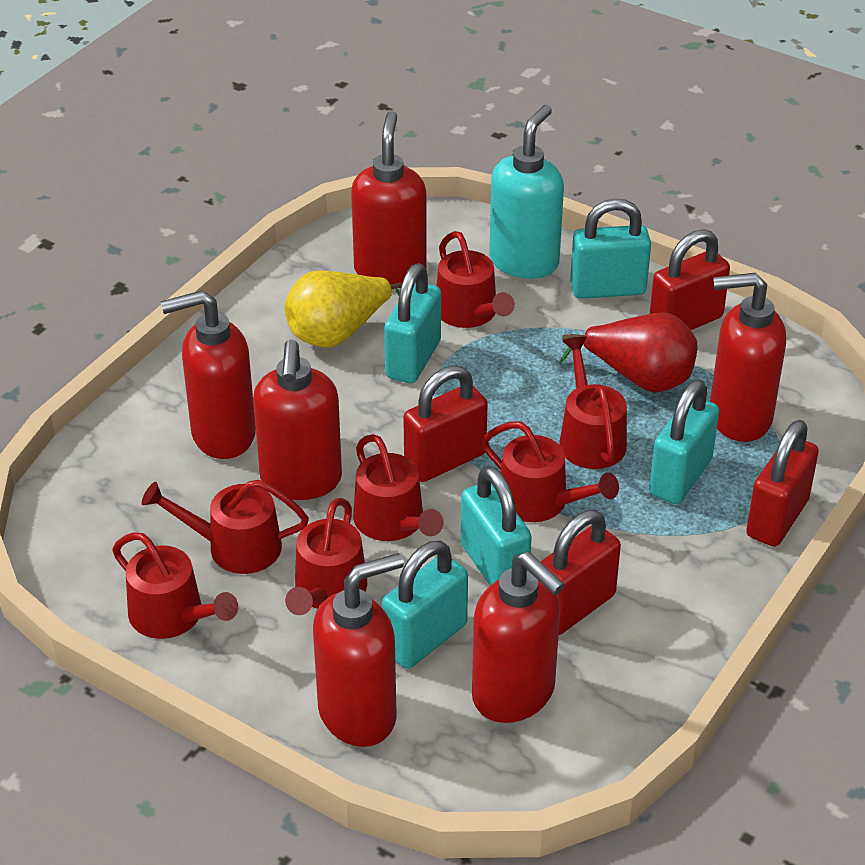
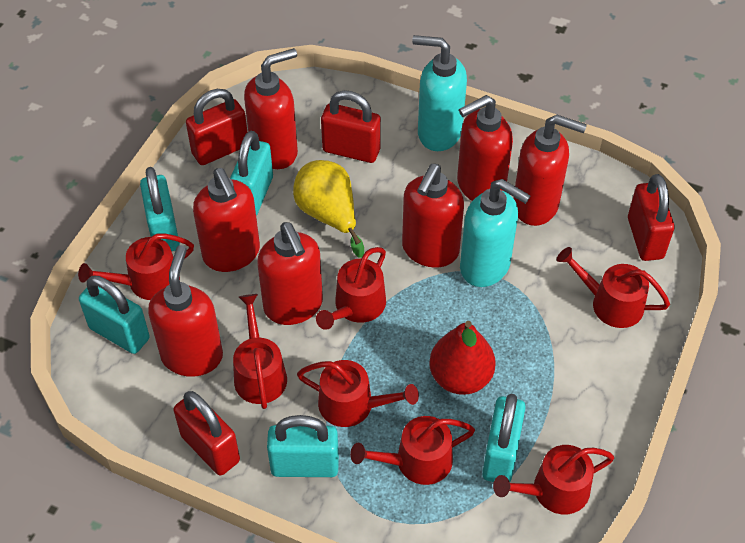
red soap dispenser: 6 -> 7
turquoise soap dispenser: 1 -> 2

